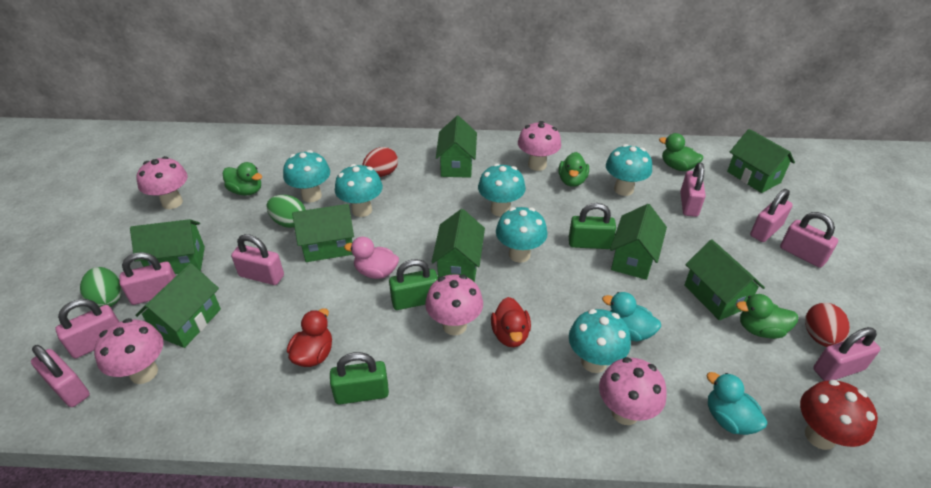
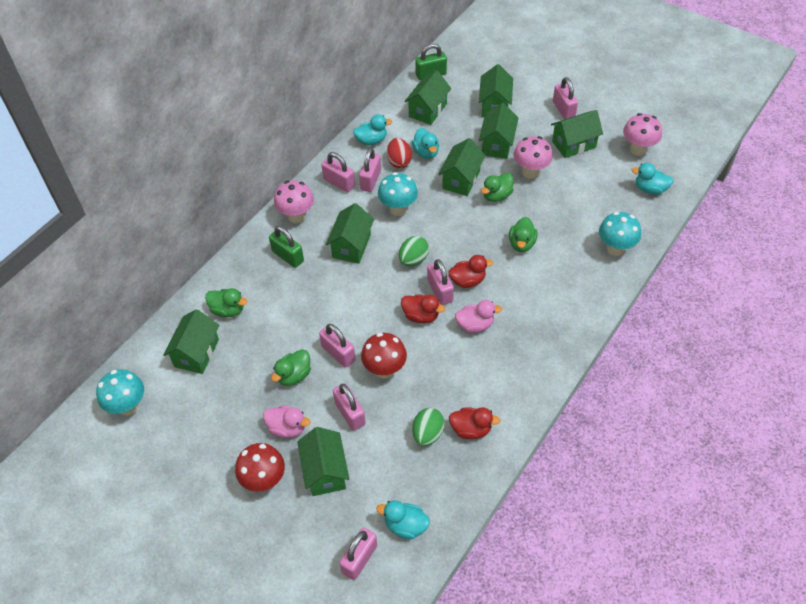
green padlock: 3 -> 2
pink duck: 1 -> 2
pink mushroom: 5 -> 3
pink padlock: 8 -> 7
red duck: 2 -> 3
red egg: 2 -> 1
red mushroom: 1 -> 2
turquoise duck: 2 -> 4
turquoise mushroom: 6 -> 3

